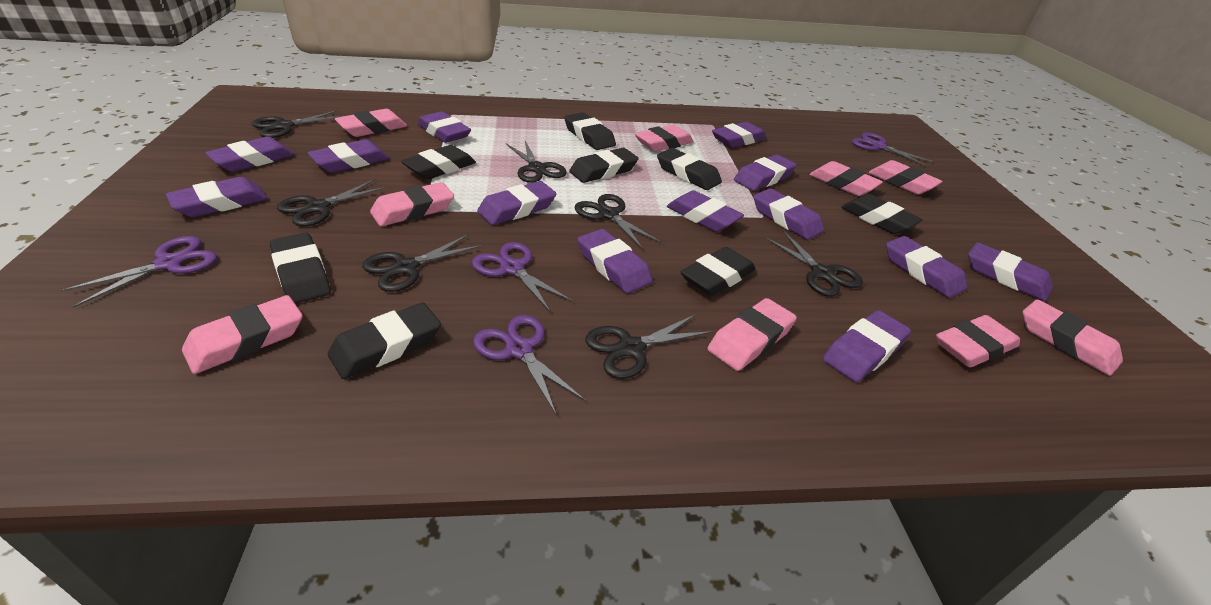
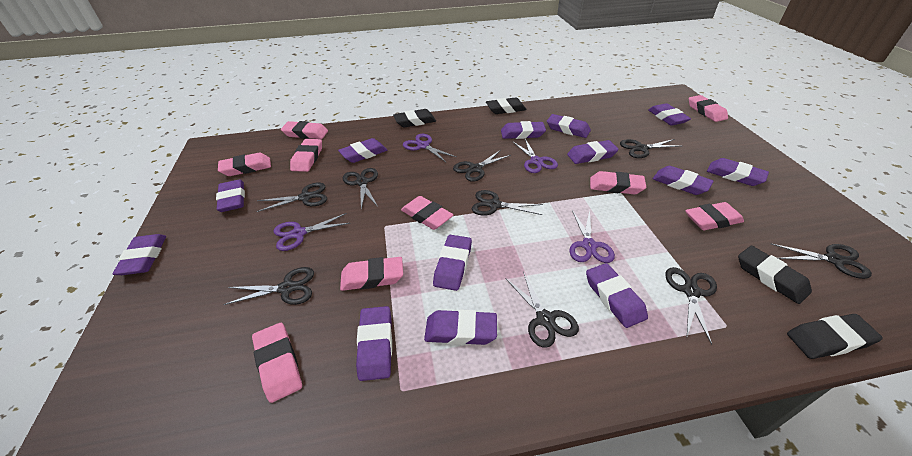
black eraser: 8 -> 4
black scissors: 7 -> 9

